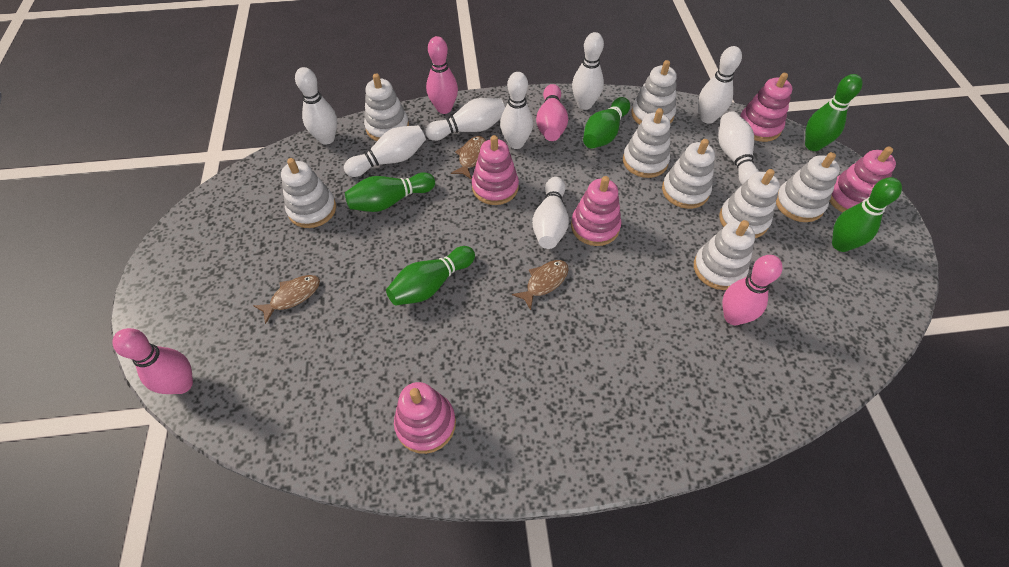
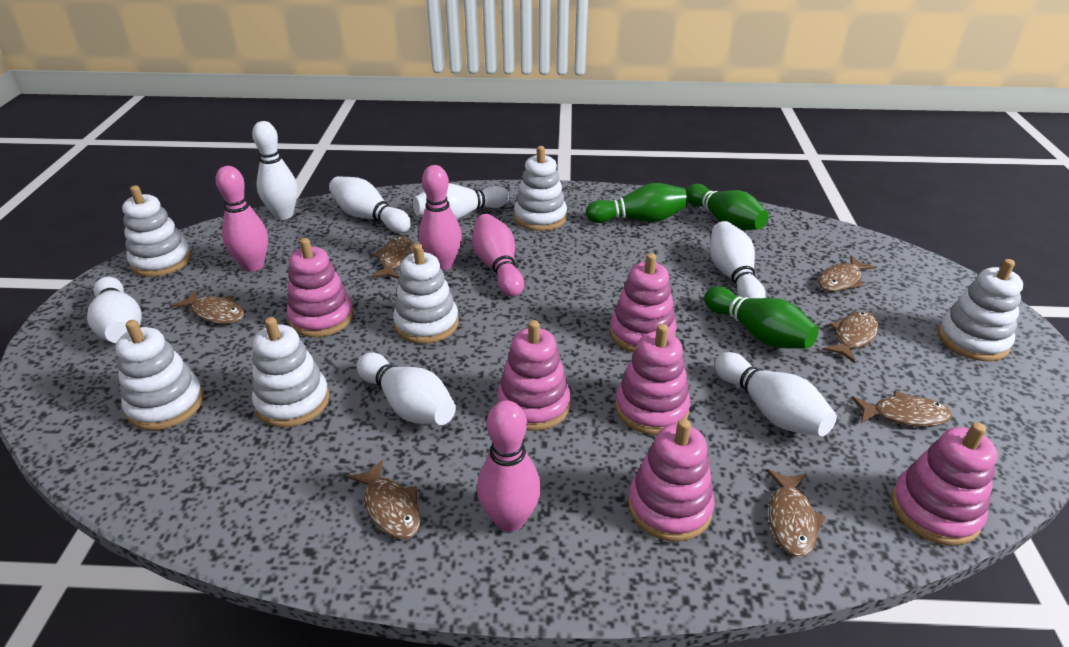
brown fish: 3 -> 7
green bowling pin: 5 -> 3
pink stacking toy: 5 -> 6
white bowling pin: 8 -> 7
white stacking toy: 8 -> 6

